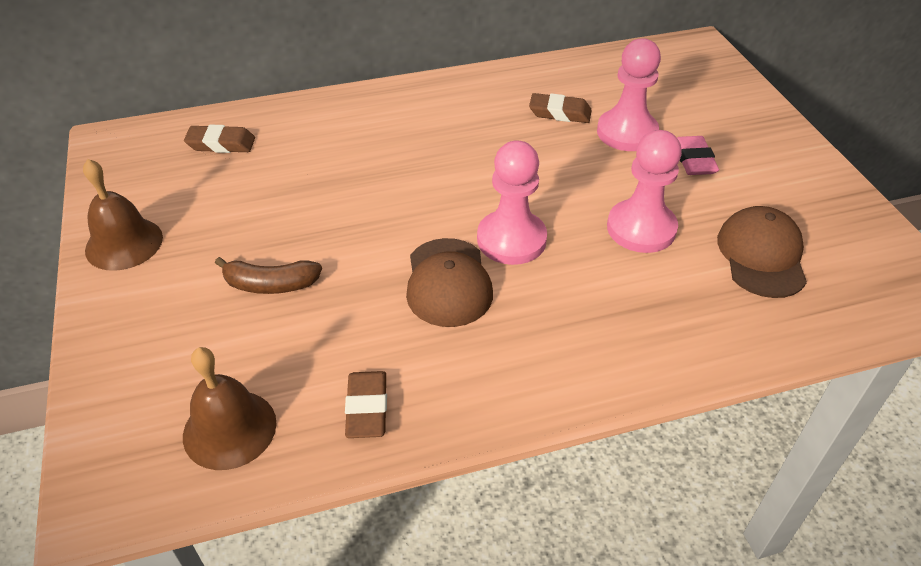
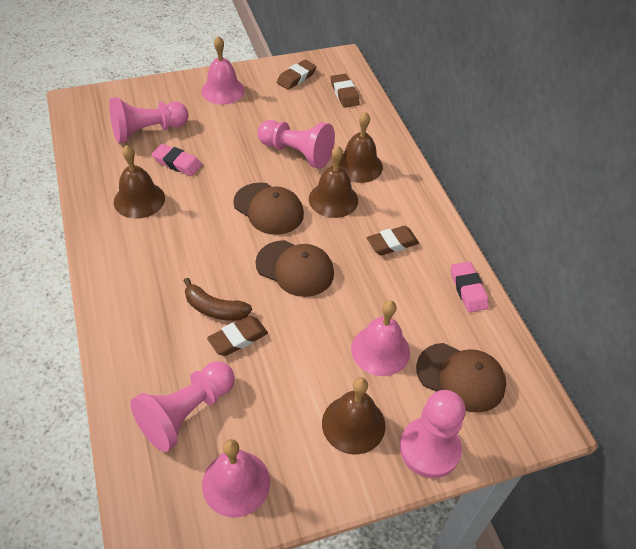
brown bell: 2 -> 4
brown cap: 2 -> 3
brown eraser: 3 -> 4
pink bell: 0 -> 3
pink eraser: 1 -> 2
pink pawn: 3 -> 4

